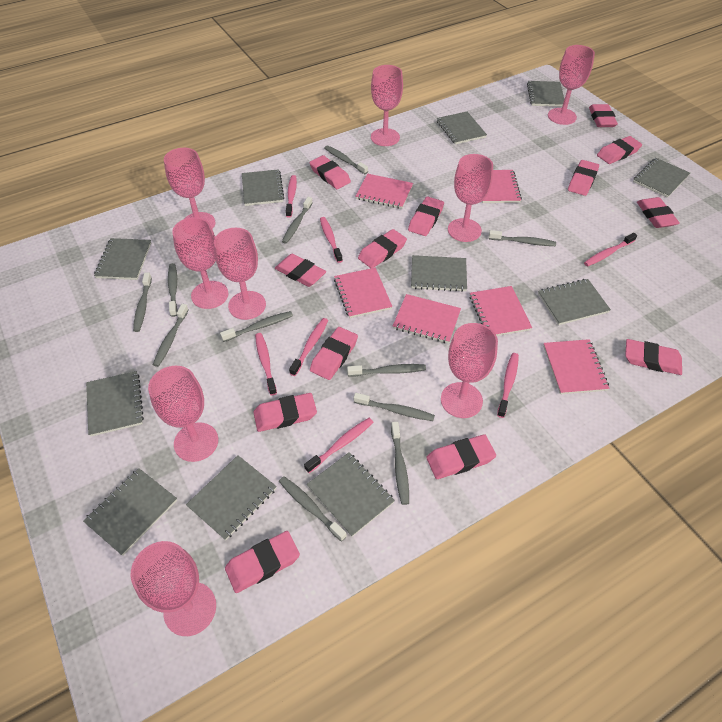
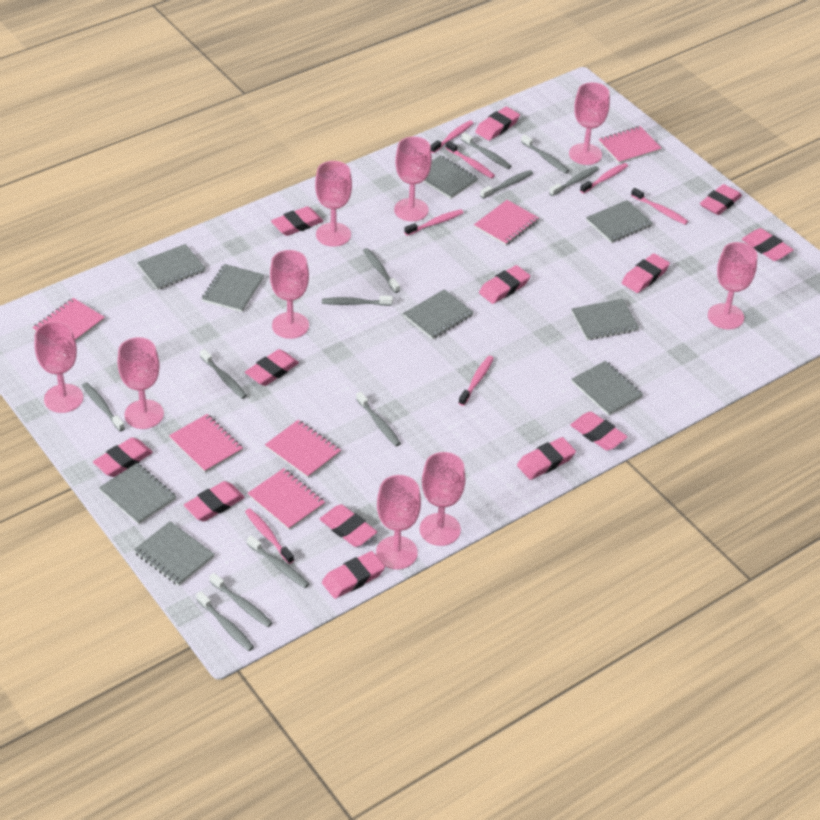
grey notebook: 11 -> 9
grey toothbrush: 11 -> 12

